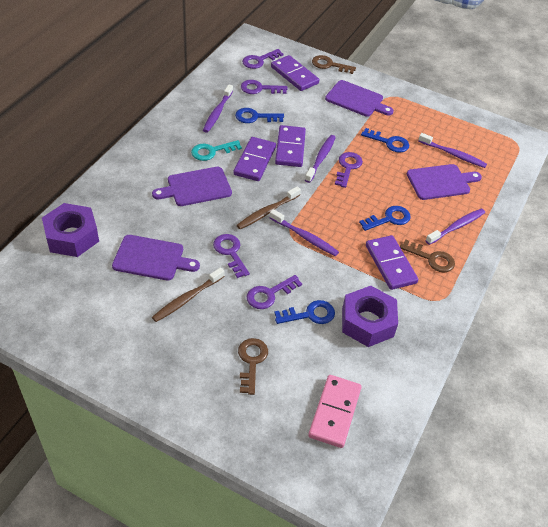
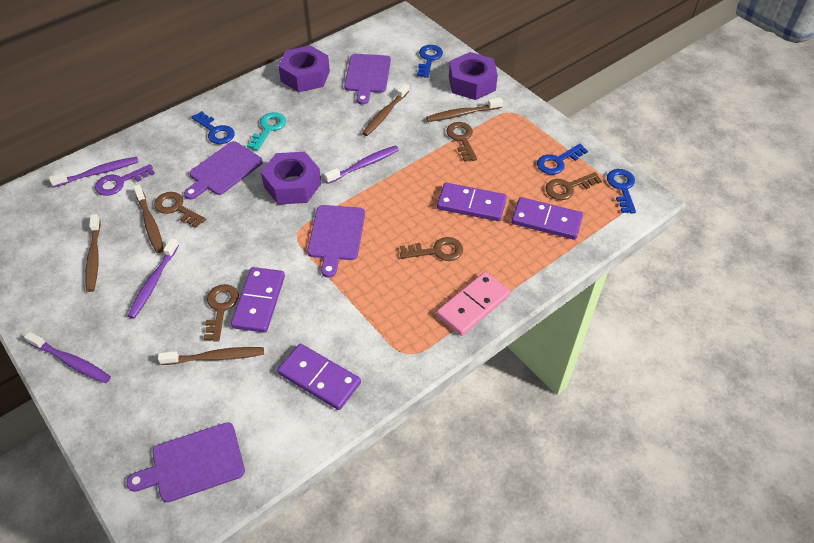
brown key: 3 -> 5
brown toothbrush: 2 -> 5
purple key: 5 -> 1
purple nut: 2 -> 3
purple toothbrush: 5 -> 4

